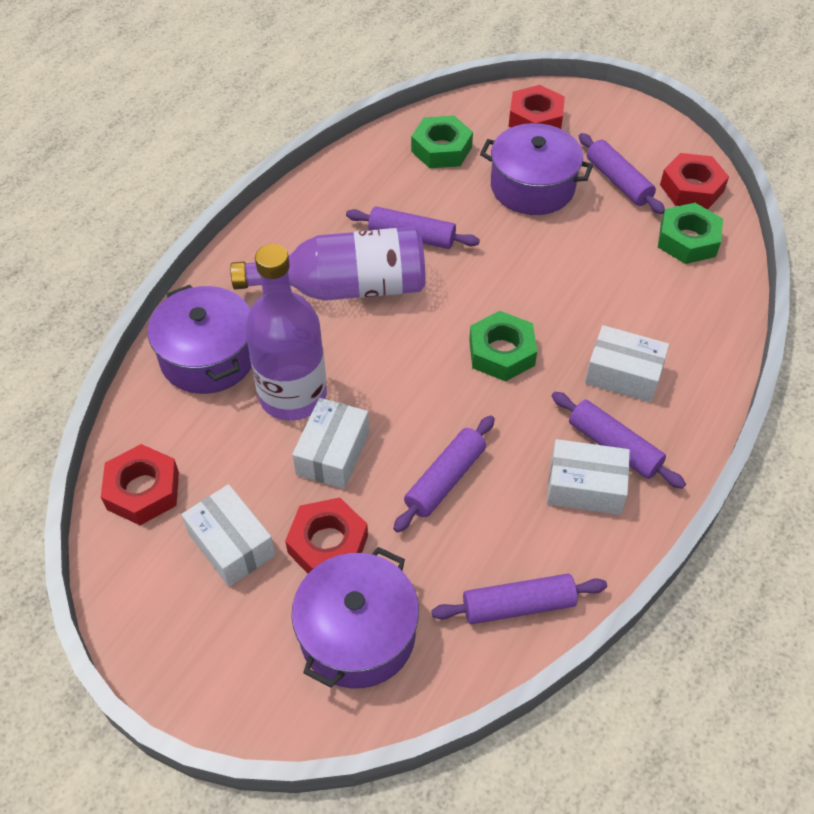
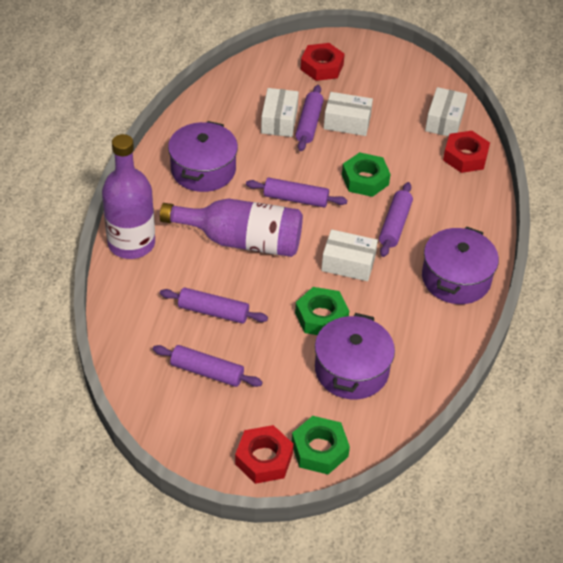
red nut: 4 -> 3

